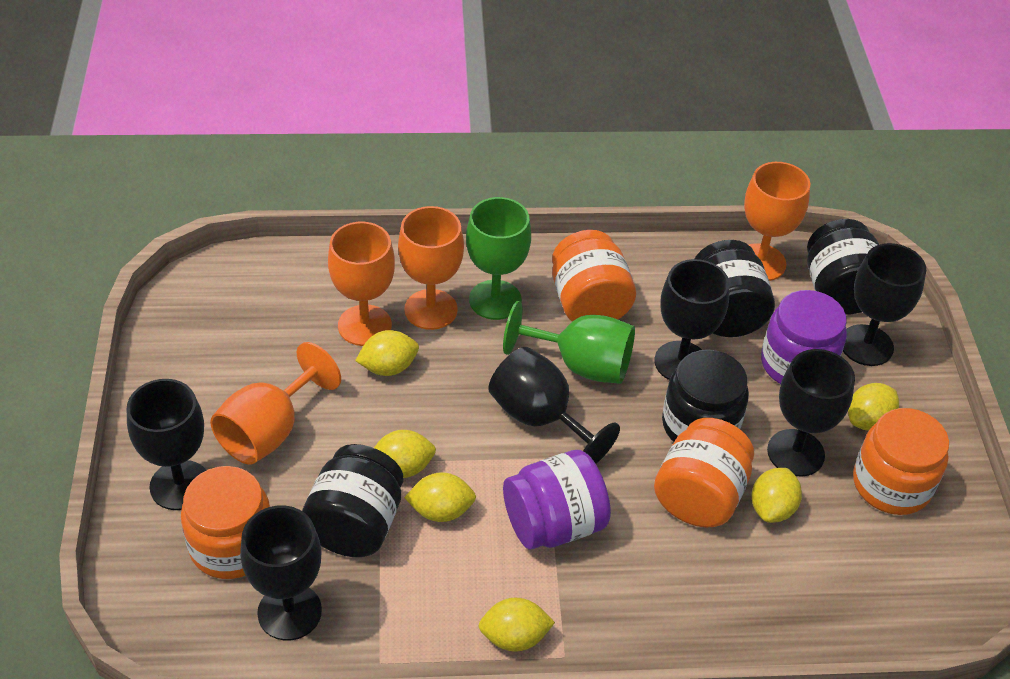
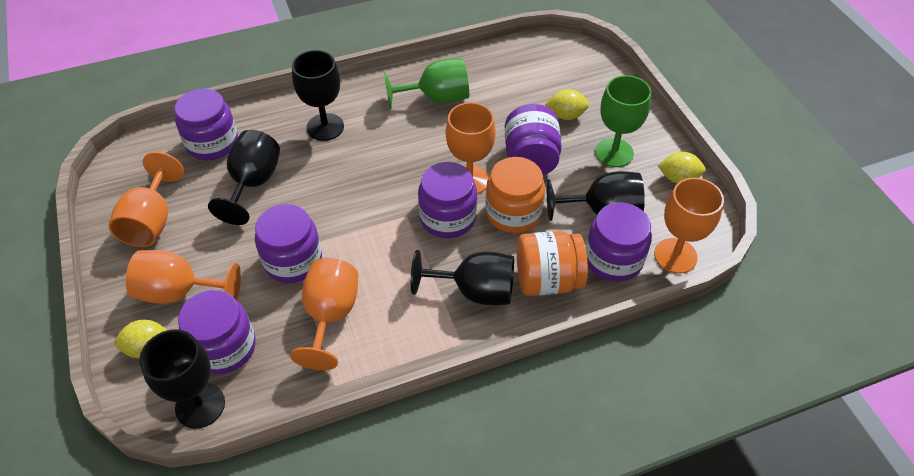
black goblet: 6 -> 5
black jar: 4 -> 0
orange goblet: 4 -> 5
orange jar: 4 -> 2
purple jar: 2 -> 6
yellow lemon: 6 -> 3

